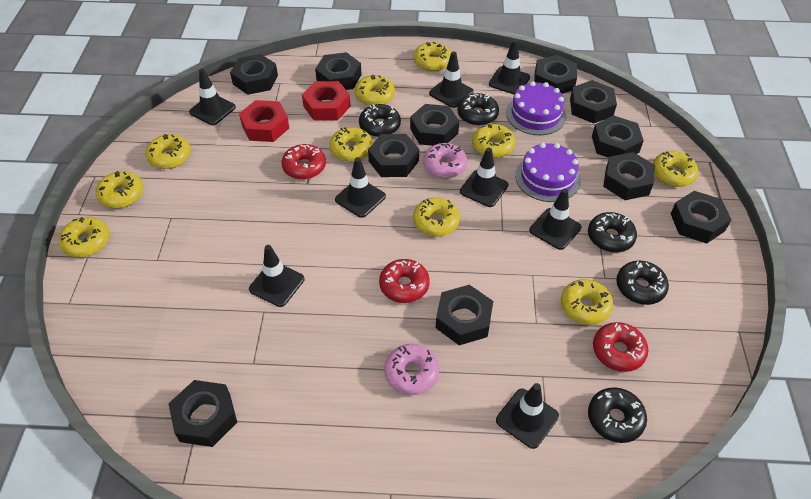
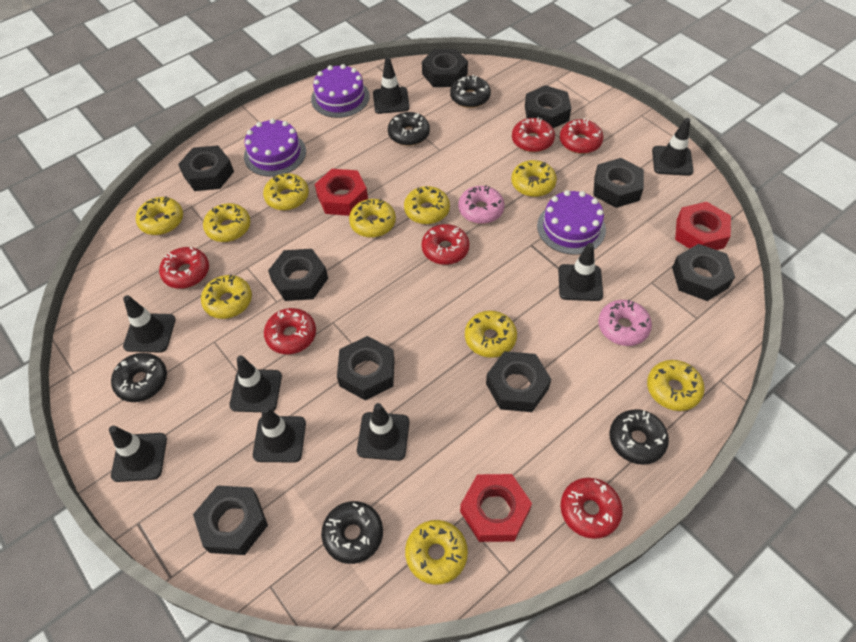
black nut: 11 -> 9
purple cake: 2 -> 3
red donut: 3 -> 6
red nut: 2 -> 3

